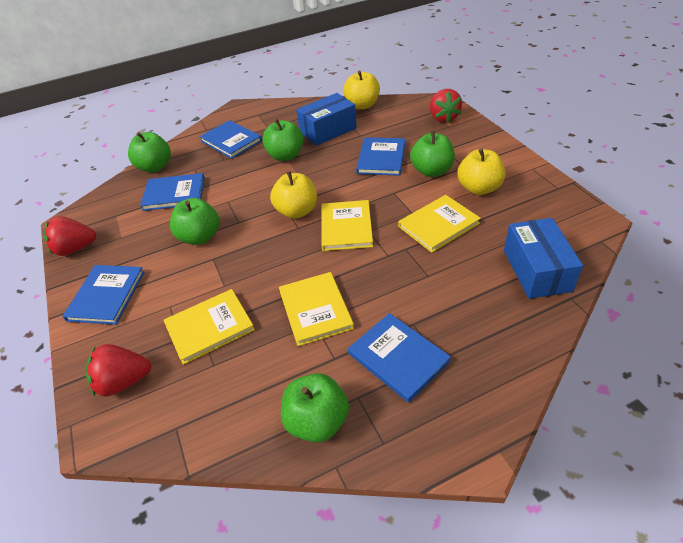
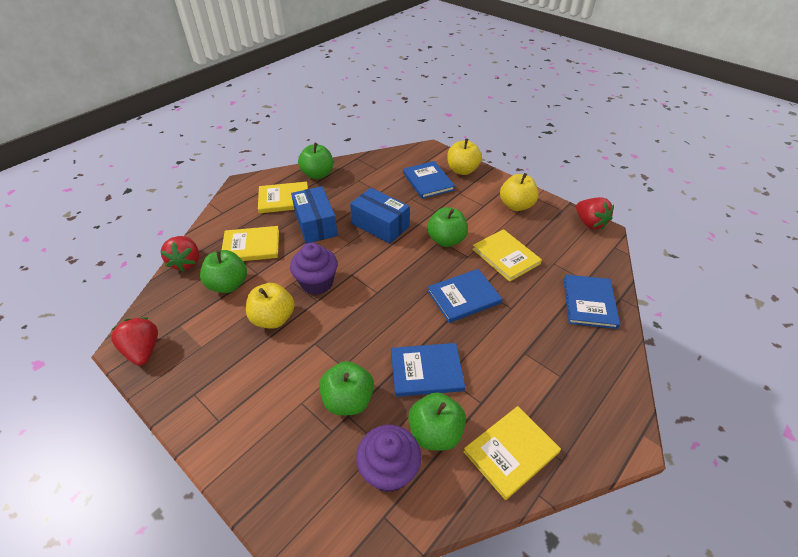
blue book: 5 -> 4
purple cupcake: 0 -> 2

